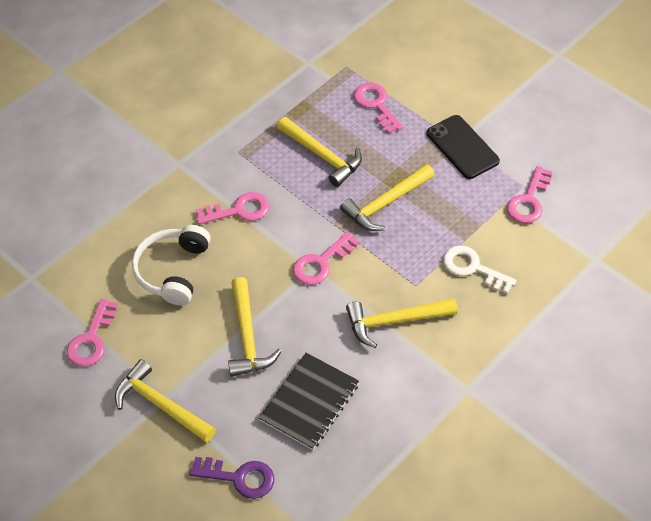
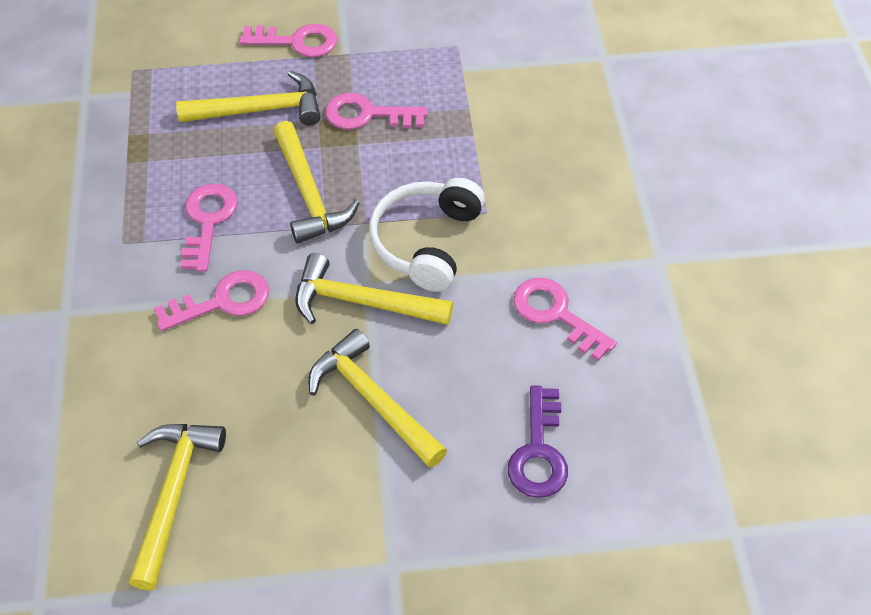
black notebook: 1 -> 0
black phone: 1 -> 0
white key: 1 -> 0

